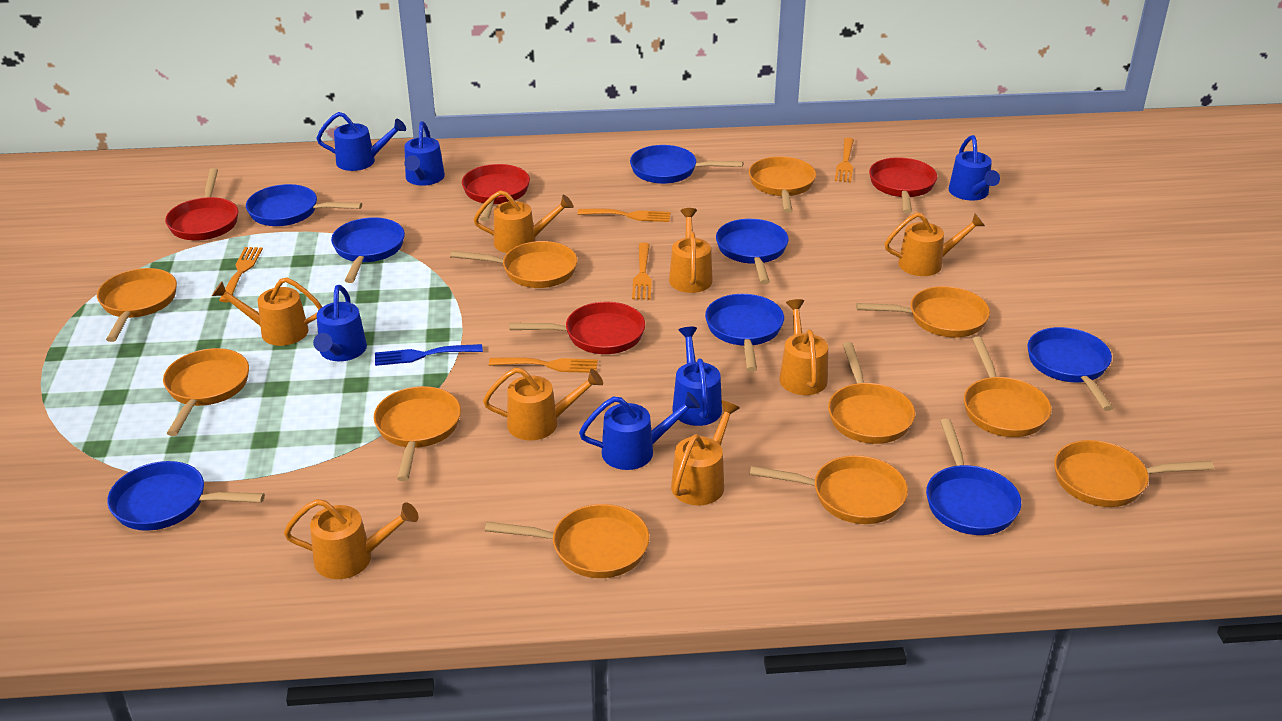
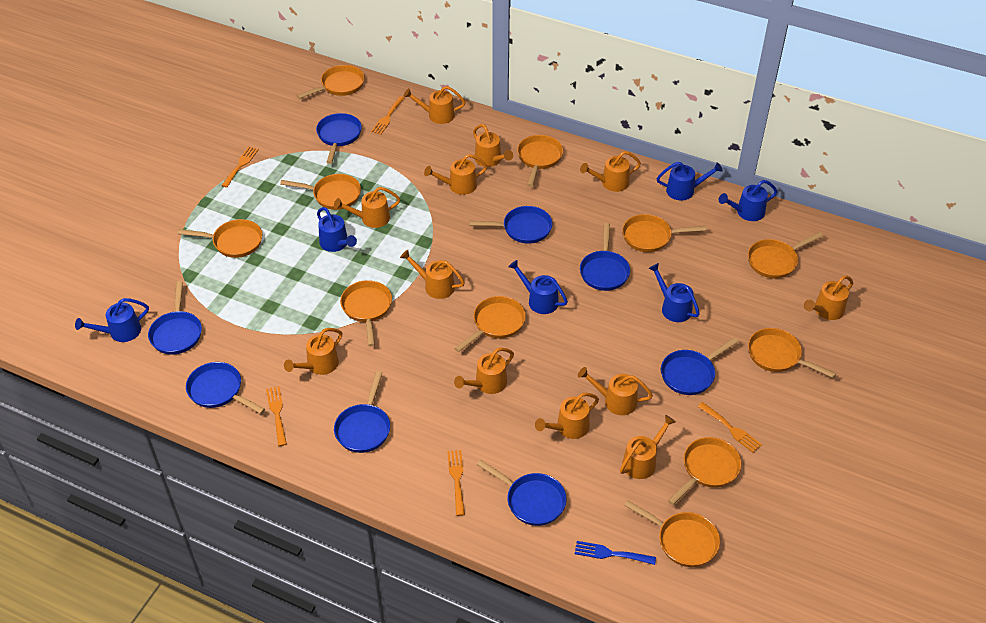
orange watering can: 8 -> 12
red pan: 4 -> 0

